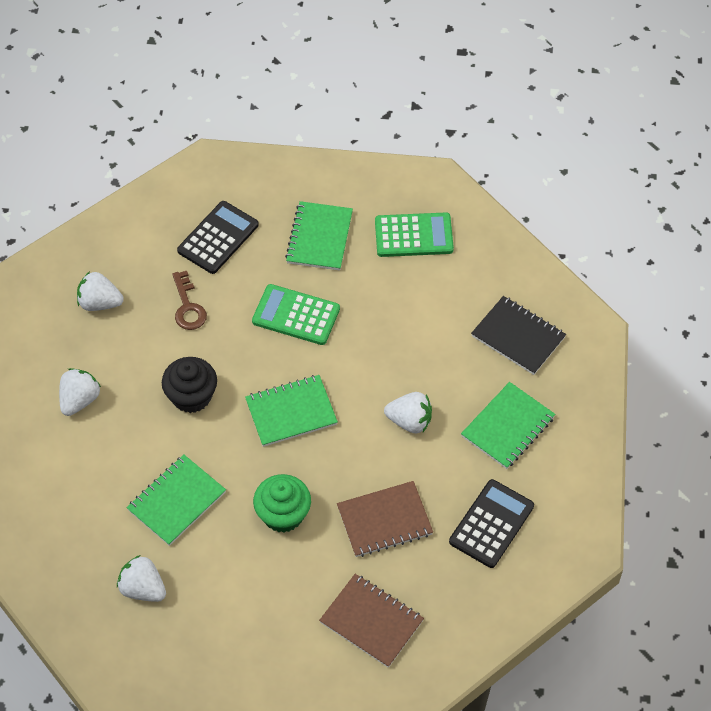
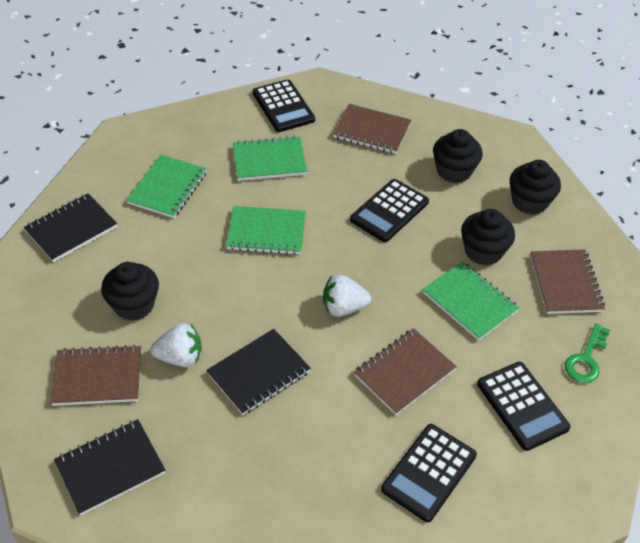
black calculator: 2 -> 4
black cupcake: 1 -> 4
black notebook: 1 -> 3
brown key: 1 -> 0
brown notebook: 2 -> 4
green calculator: 2 -> 0
green cupcake: 1 -> 0
green key: 0 -> 1
white strawberry: 4 -> 2

